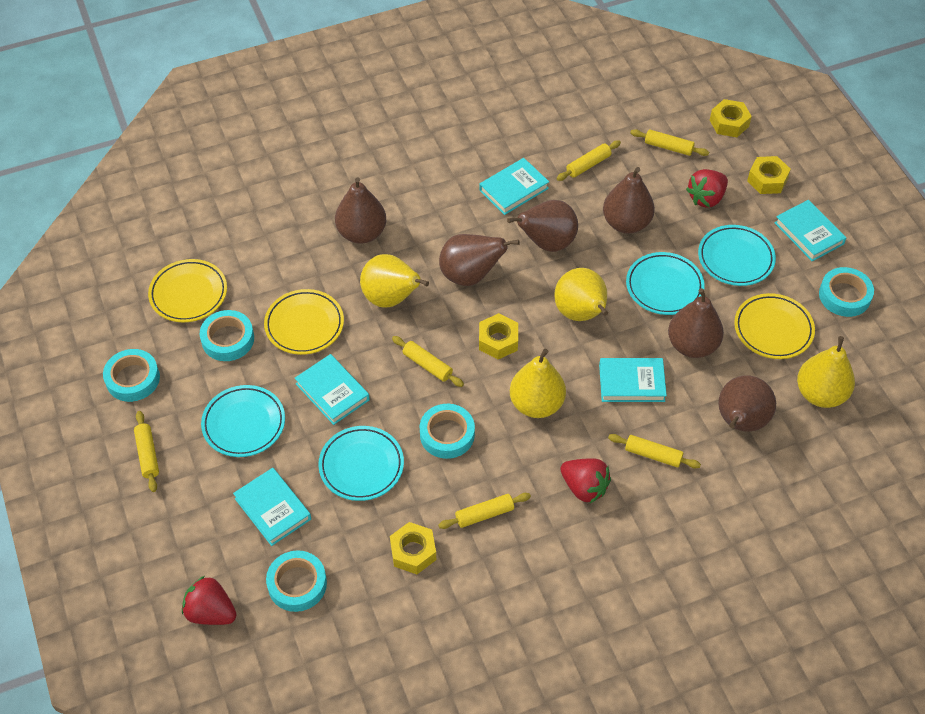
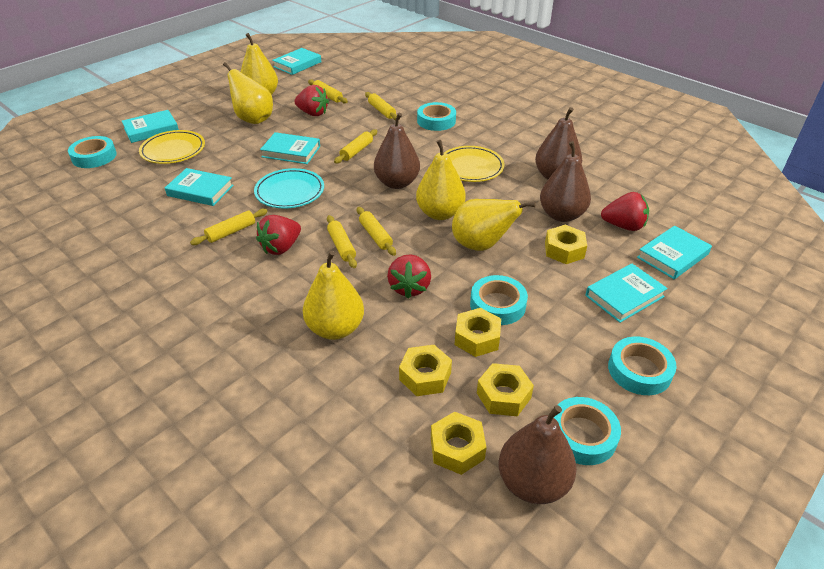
brown pear: 6 -> 4
red strawberry: 3 -> 4
turquoise book: 5 -> 6
turquoise plate: 4 -> 1
yellow nut: 4 -> 5
yellow pear: 4 -> 5
yellow plate: 3 -> 2

